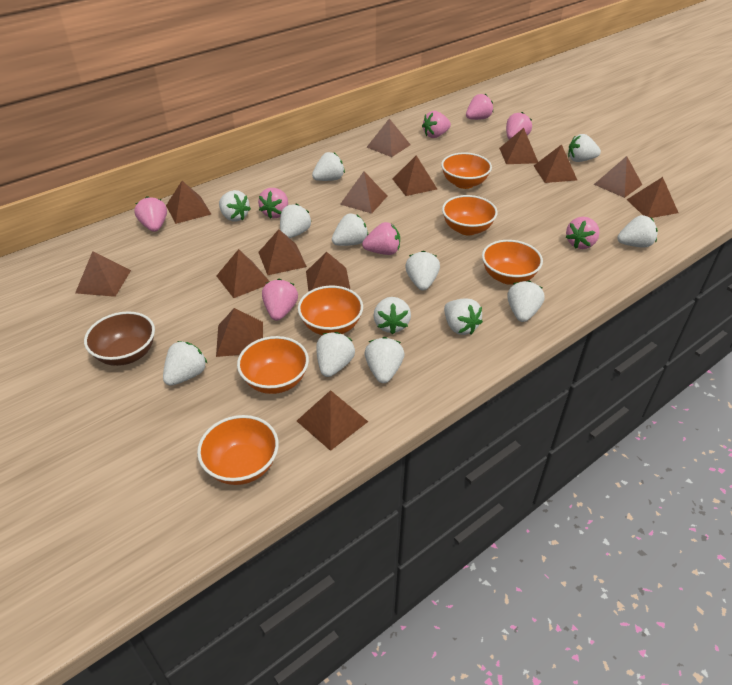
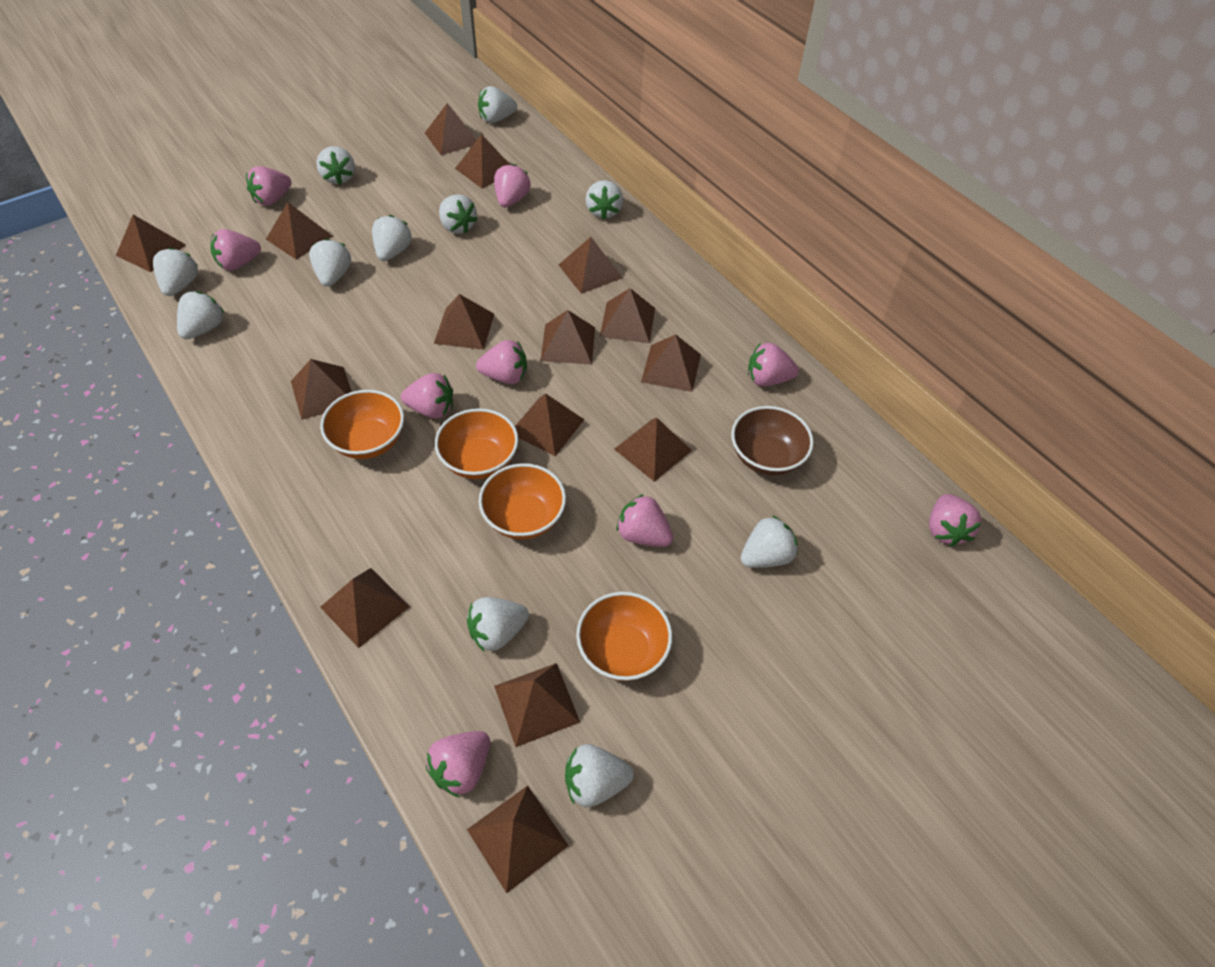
brown pyramid: 14 -> 15
orange bowl: 6 -> 4
pink strawberry: 8 -> 9
white strawberry: 13 -> 11

